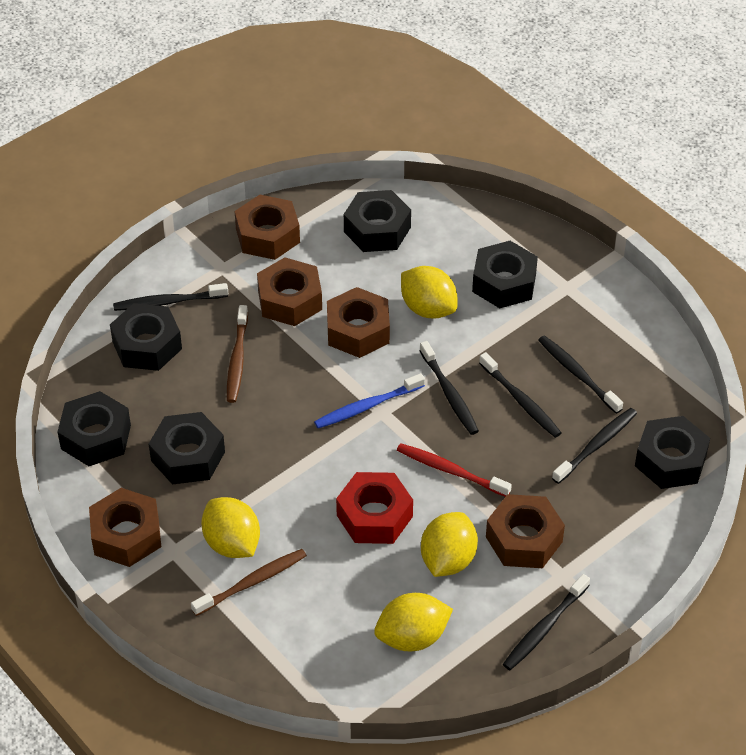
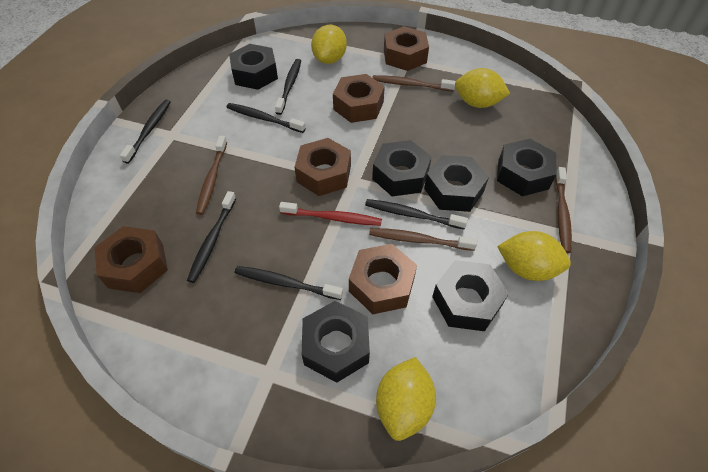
blue toothbrush: 1 -> 0
brown toothbrush: 2 -> 4
red nut: 1 -> 0

